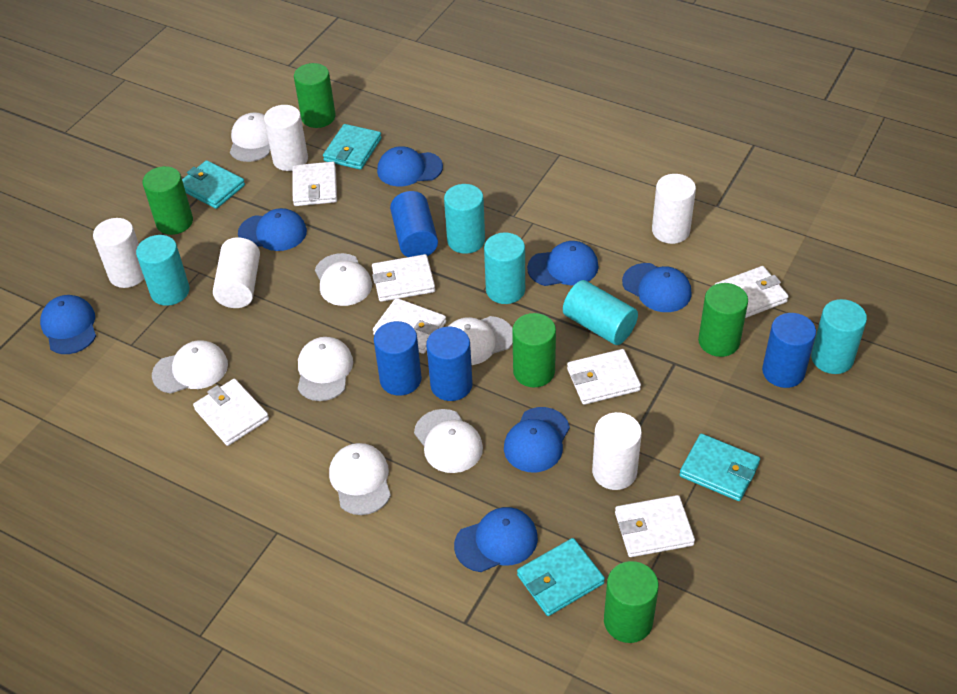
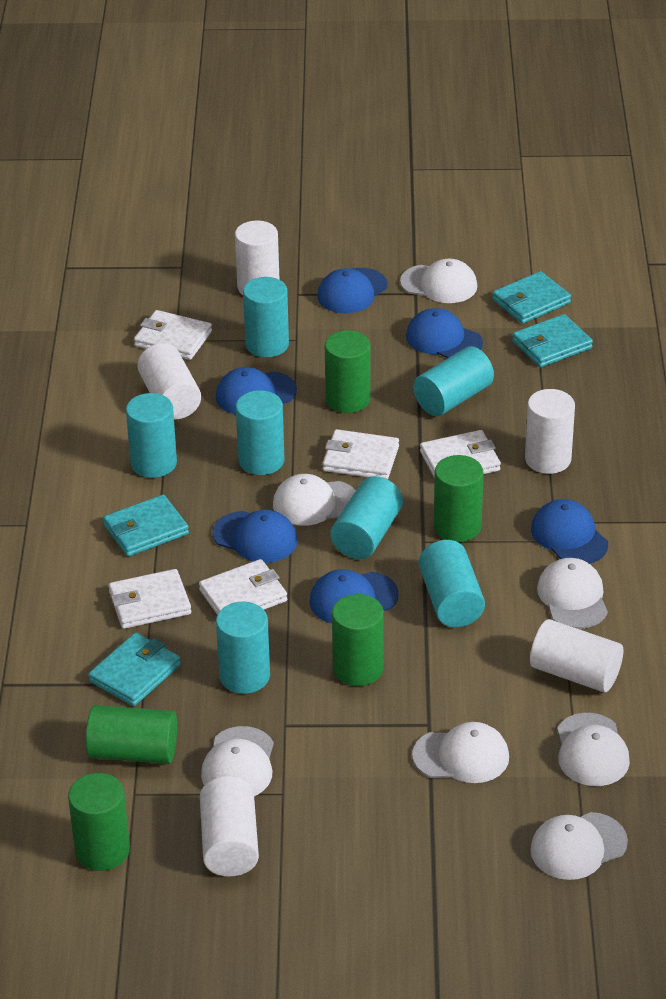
blue cap: 7 -> 6
blue cylinder: 4 -> 0
turquoise cylinder: 5 -> 7
white wallet: 7 -> 5

